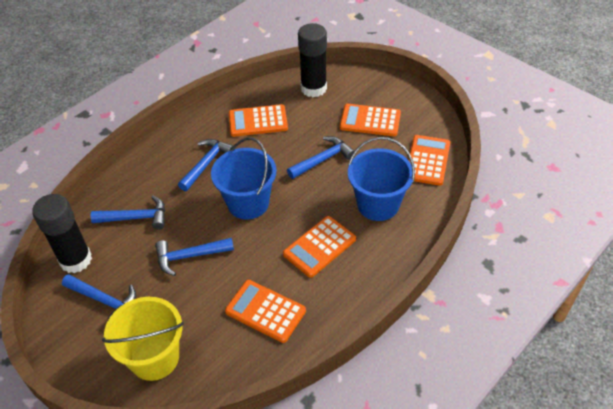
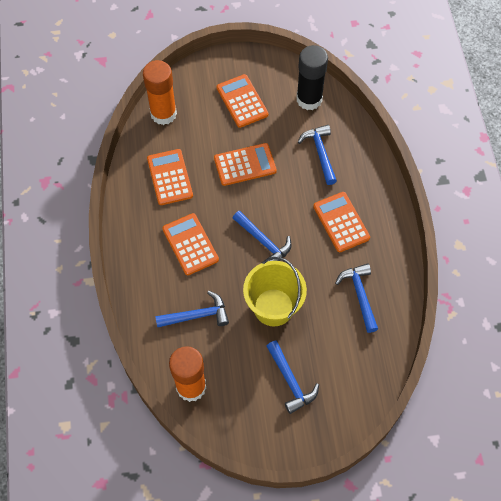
black glue stick: 2 -> 1
blue bucket: 2 -> 0
orange glue stick: 0 -> 2

